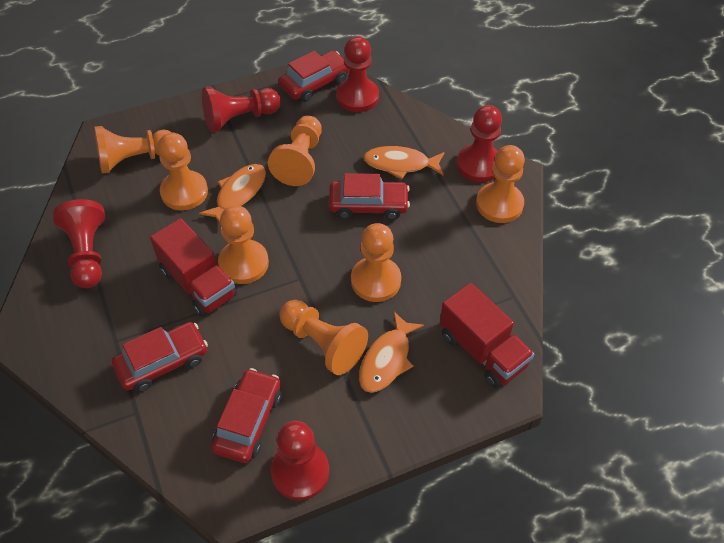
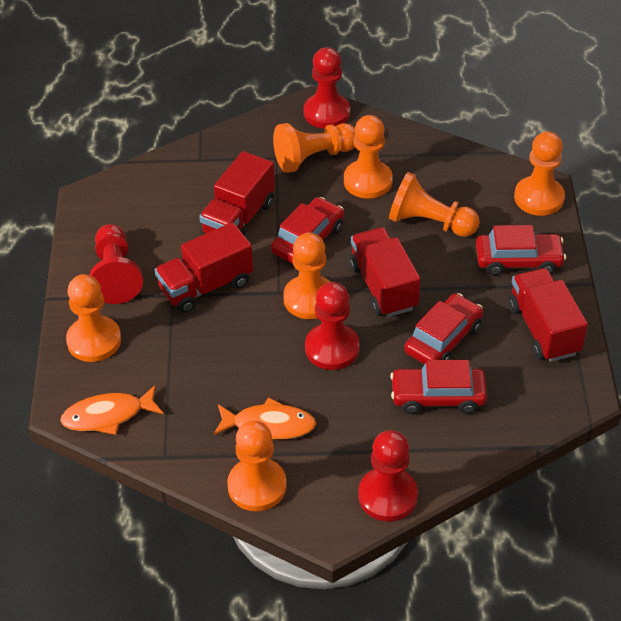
orange fish: 3 -> 2
red pawn: 5 -> 4
red truck: 2 -> 4

